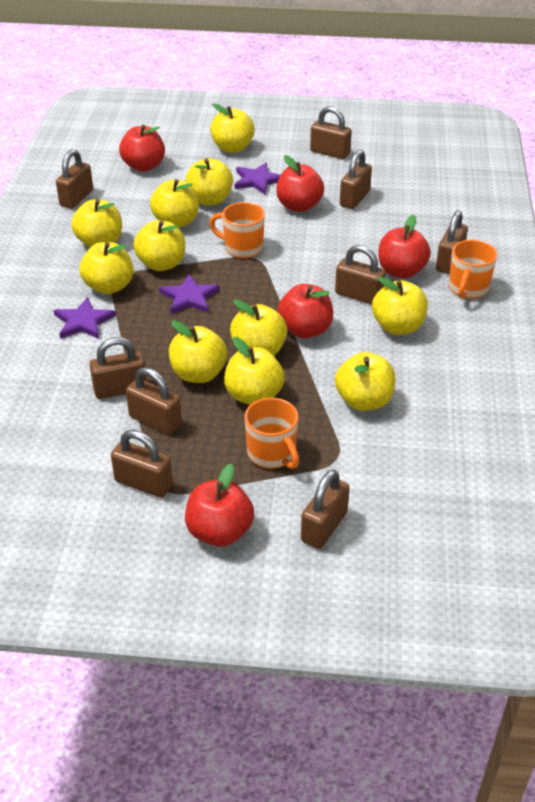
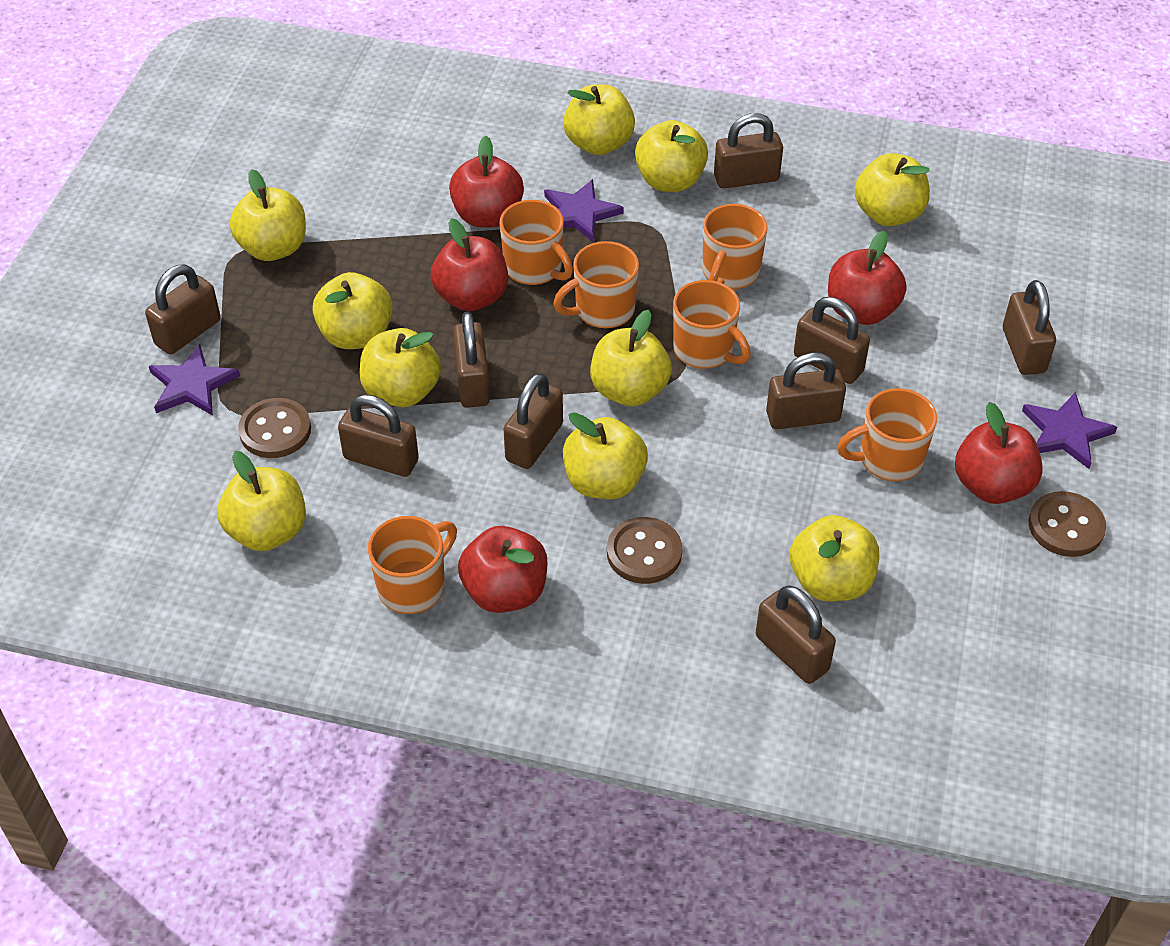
brown button: 0 -> 3
orange mug: 3 -> 6
yellow apple: 11 -> 10

